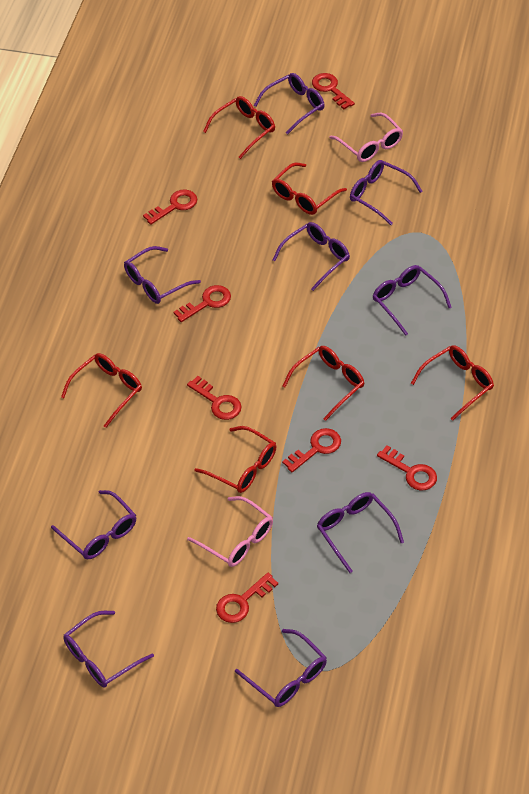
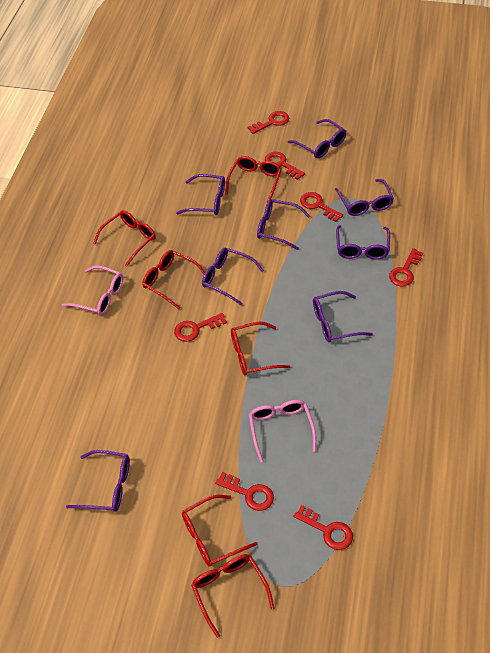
purple glasses: 9 -> 8

